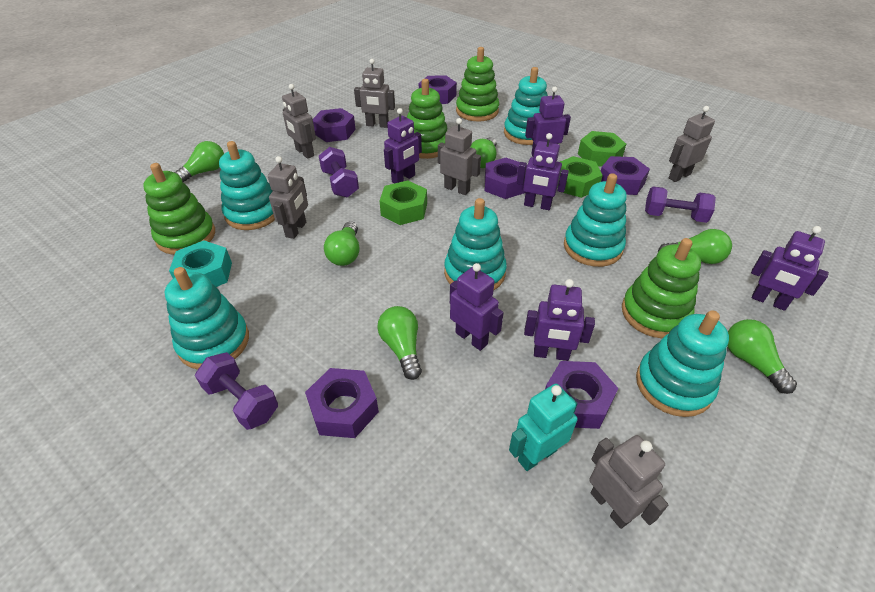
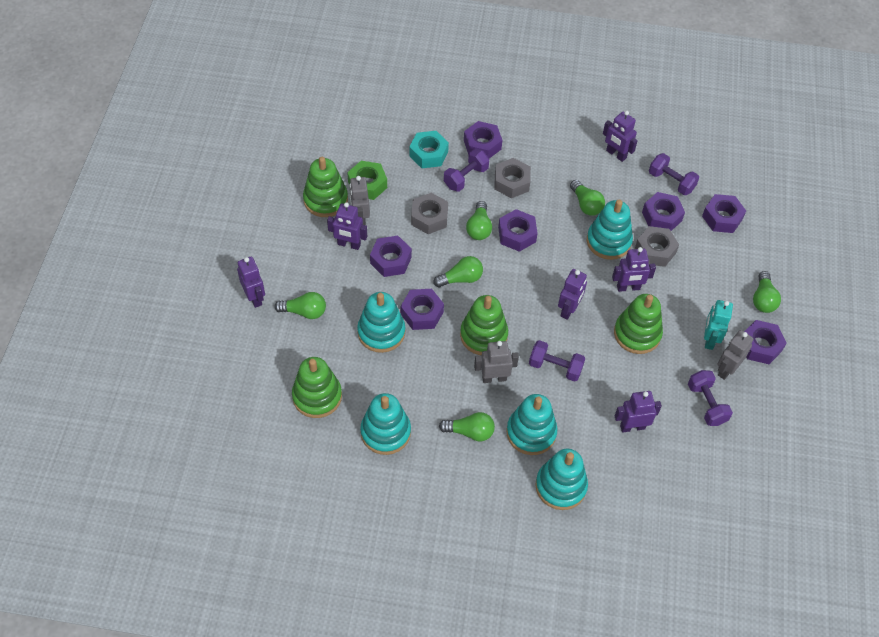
green nut: 3 -> 1
grey nut: 0 -> 3
grey robot: 6 -> 3
purple dumbbell: 3 -> 4
purple nut: 6 -> 7
turquoise stacking toy: 6 -> 5

